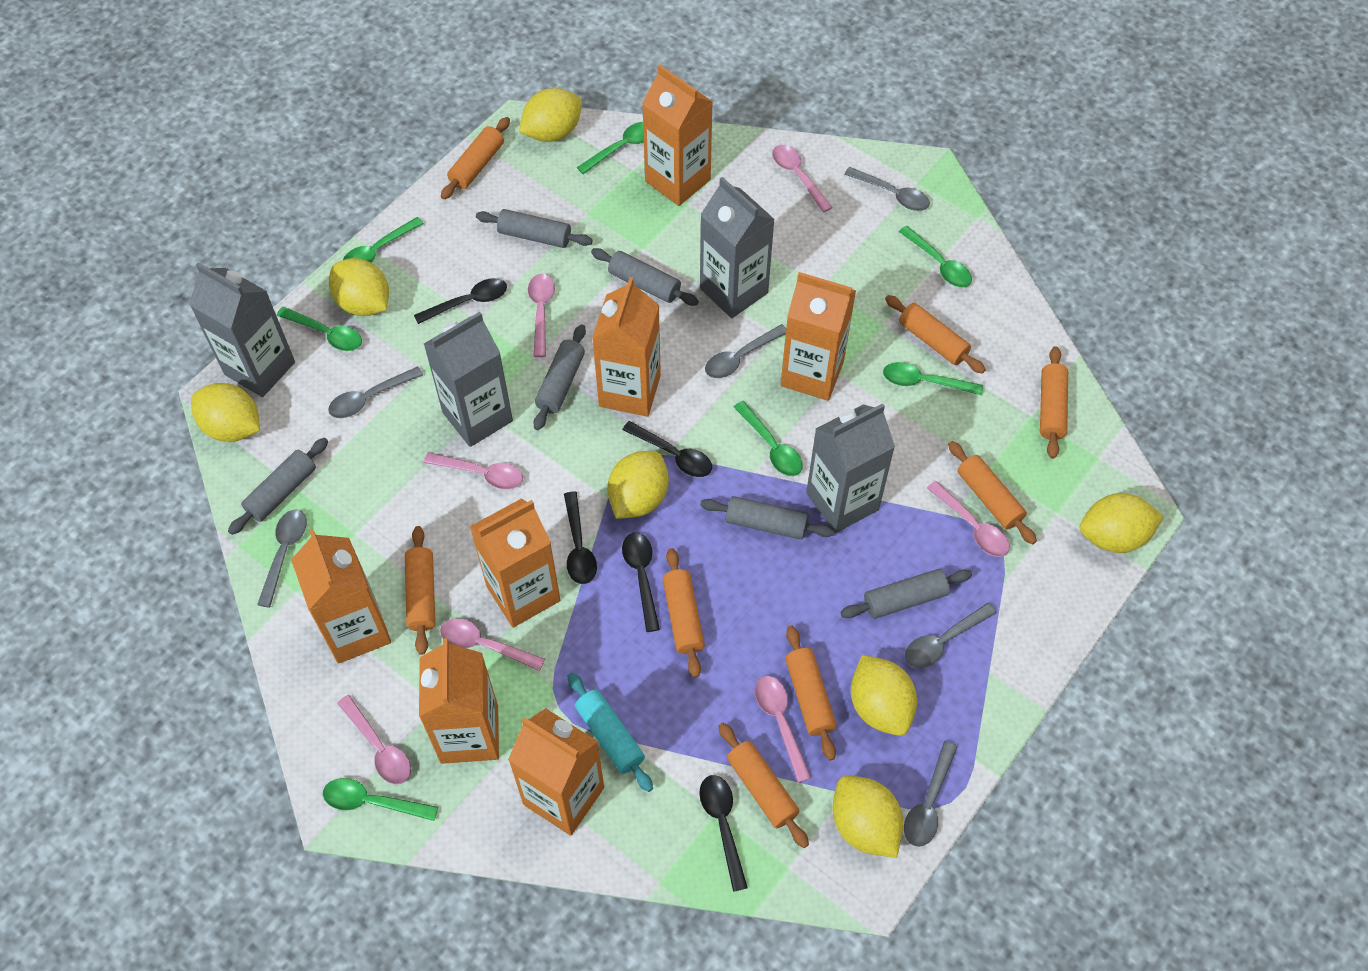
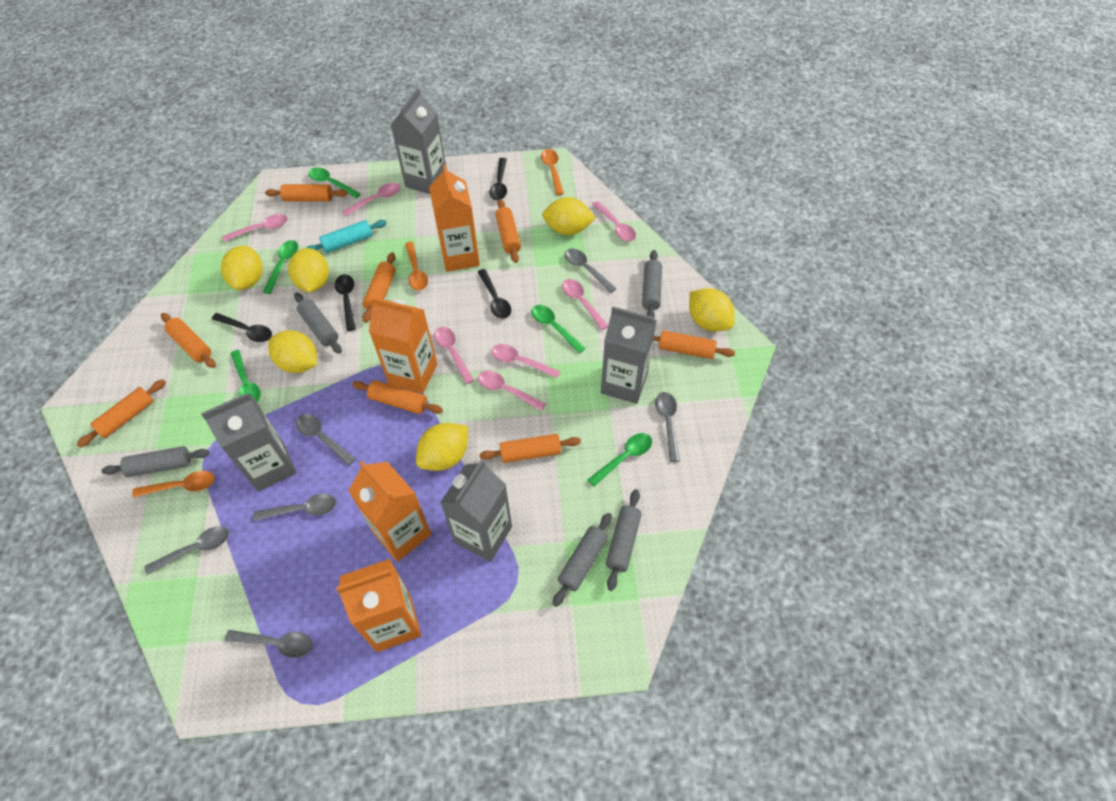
black spoon: 5 -> 4
green spoon: 7 -> 5
grey rolling pin: 6 -> 5
orange carton: 7 -> 4
orange spoon: 0 -> 3
yellow lemon: 7 -> 6

